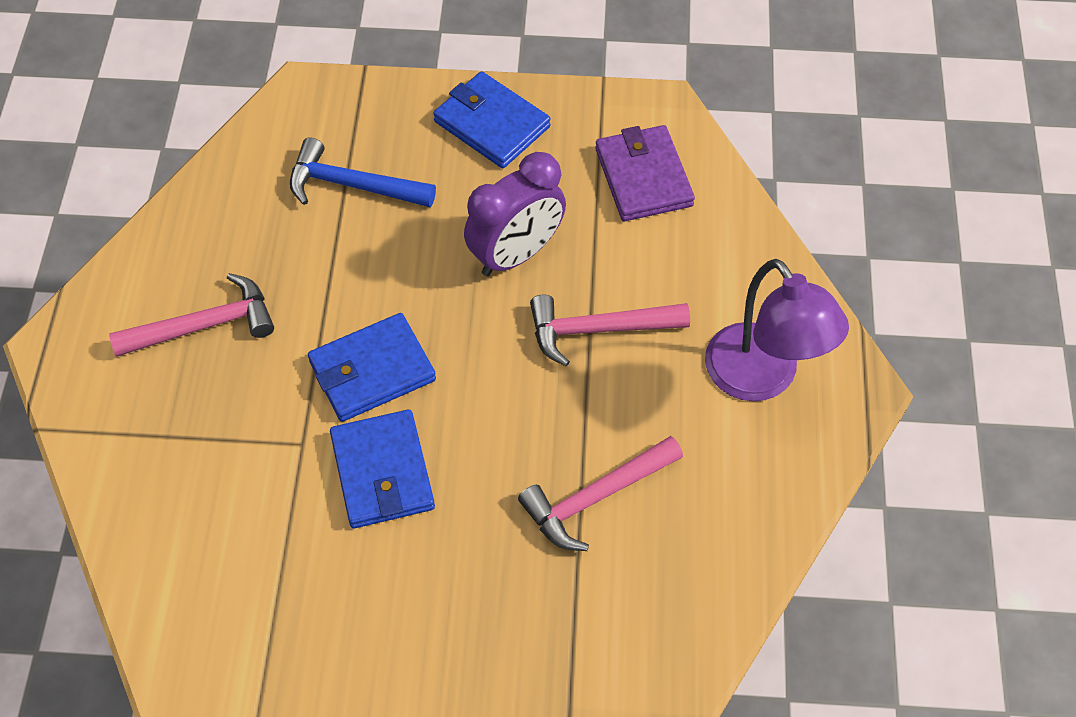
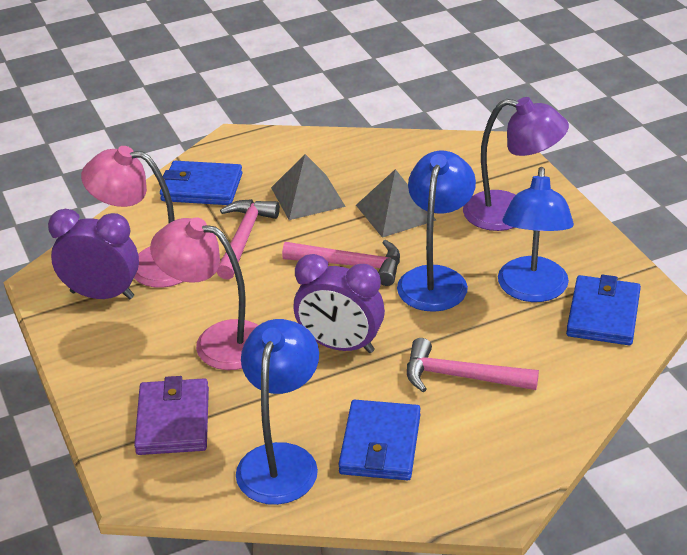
blue hammer: 1 -> 0
blue lamp: 0 -> 3
grey pyramid: 0 -> 2
pink lamp: 0 -> 2
purple clock: 1 -> 2

